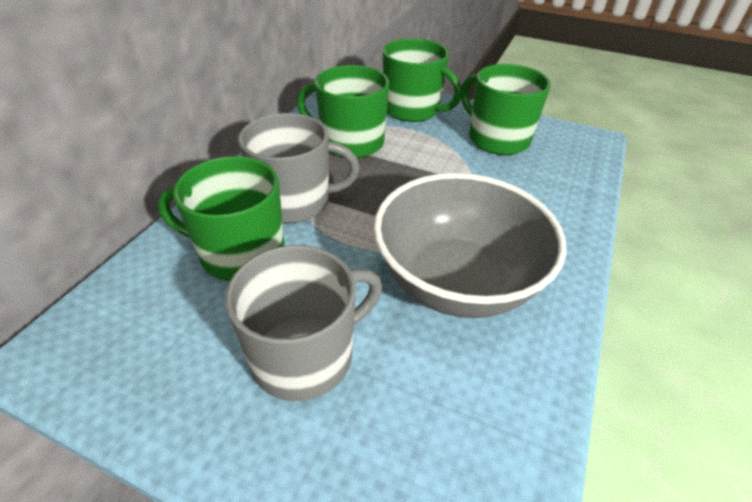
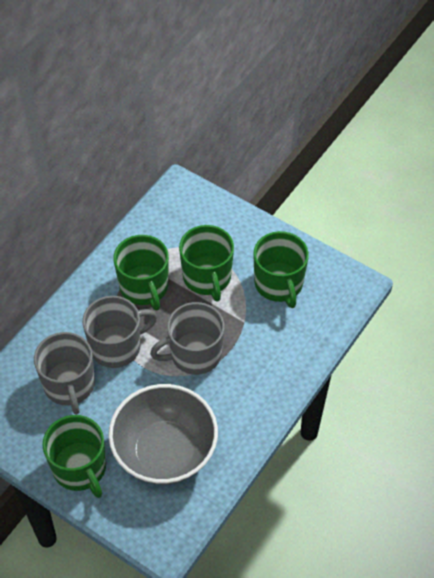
grey mug: 2 -> 3

